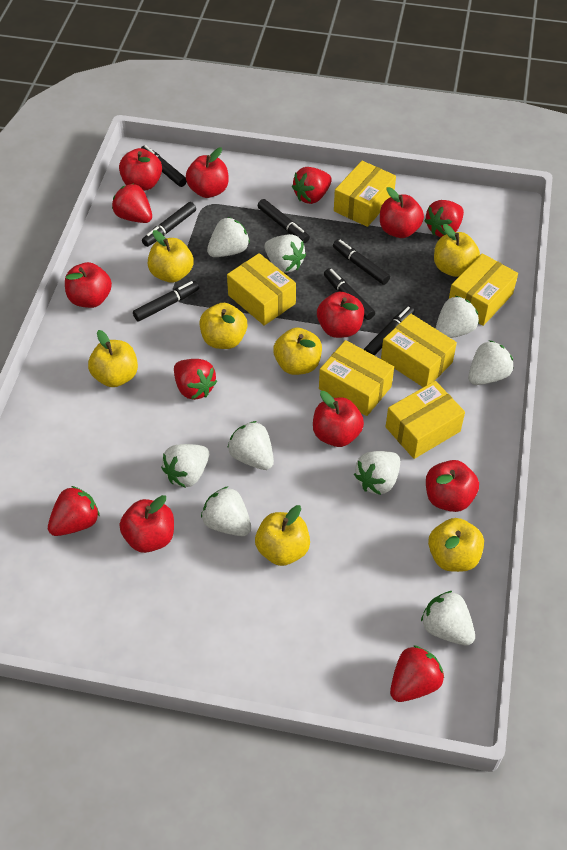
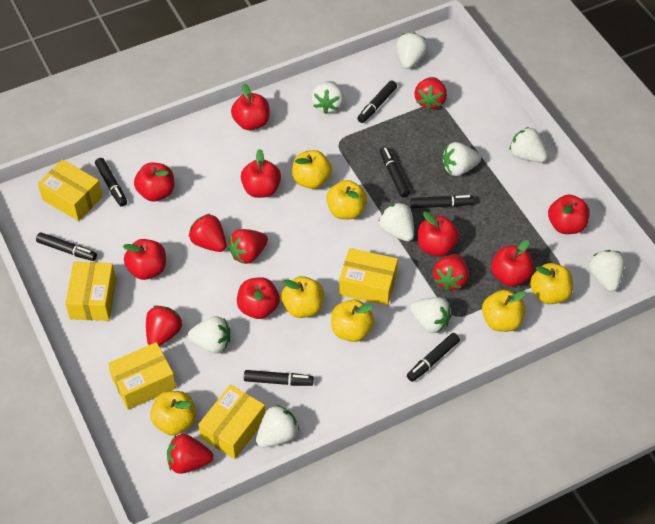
yellow box: 6 -> 5

